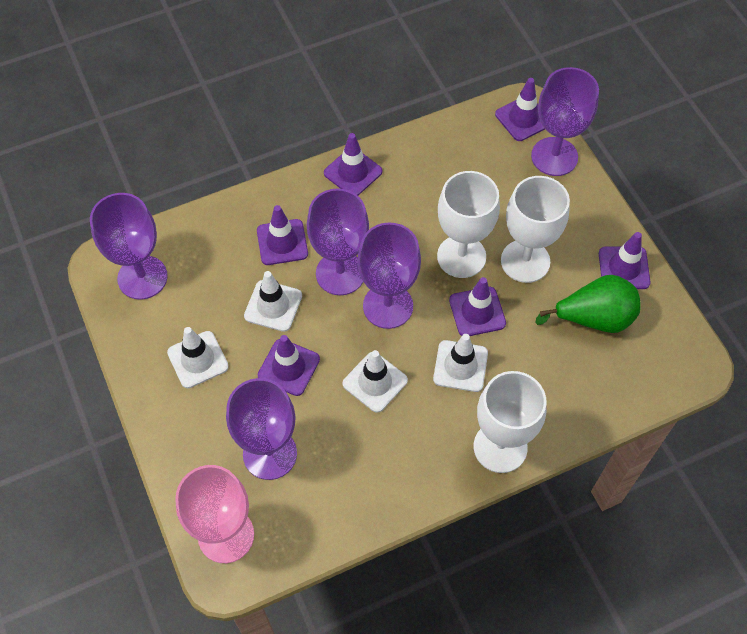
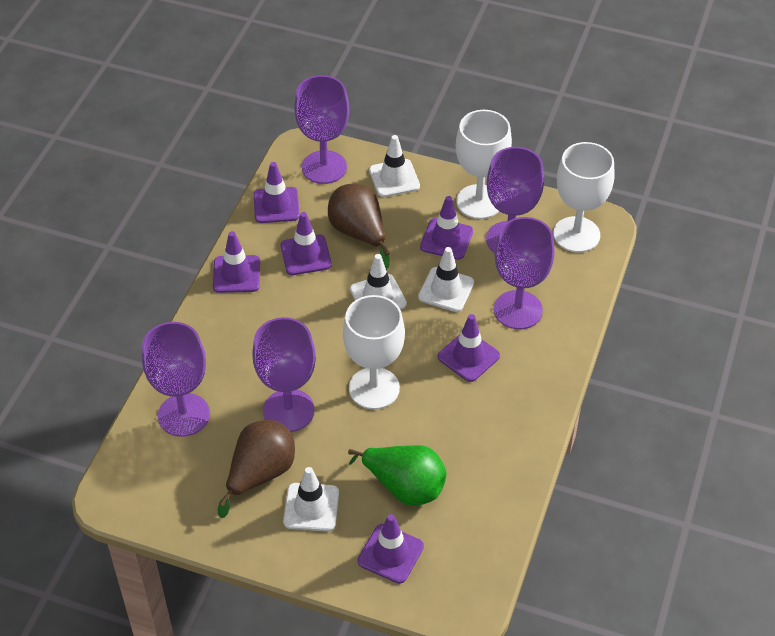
brown pear: 0 -> 2
pink goblet: 1 -> 0

